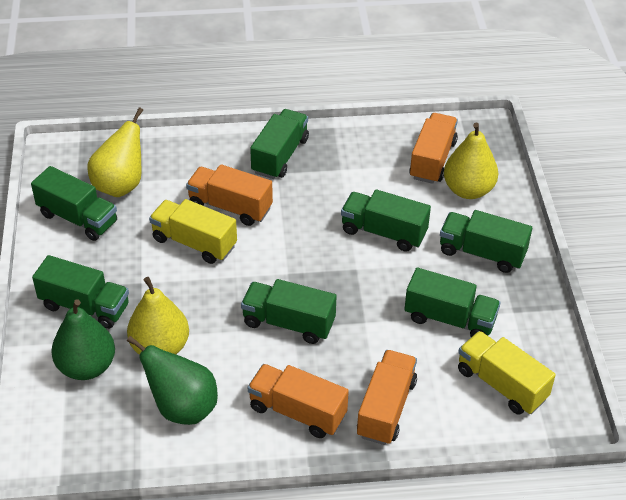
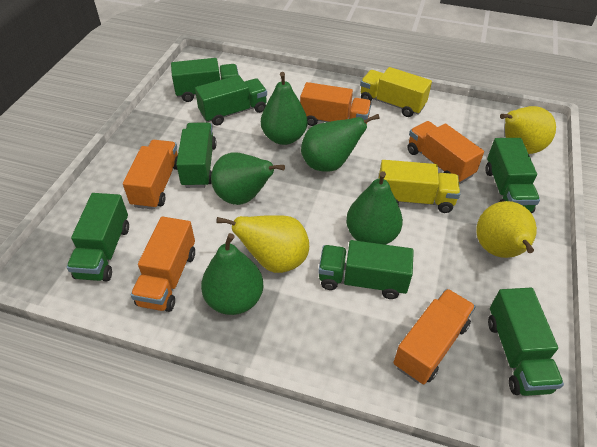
green pear: 2 -> 5
orange truck: 4 -> 5

